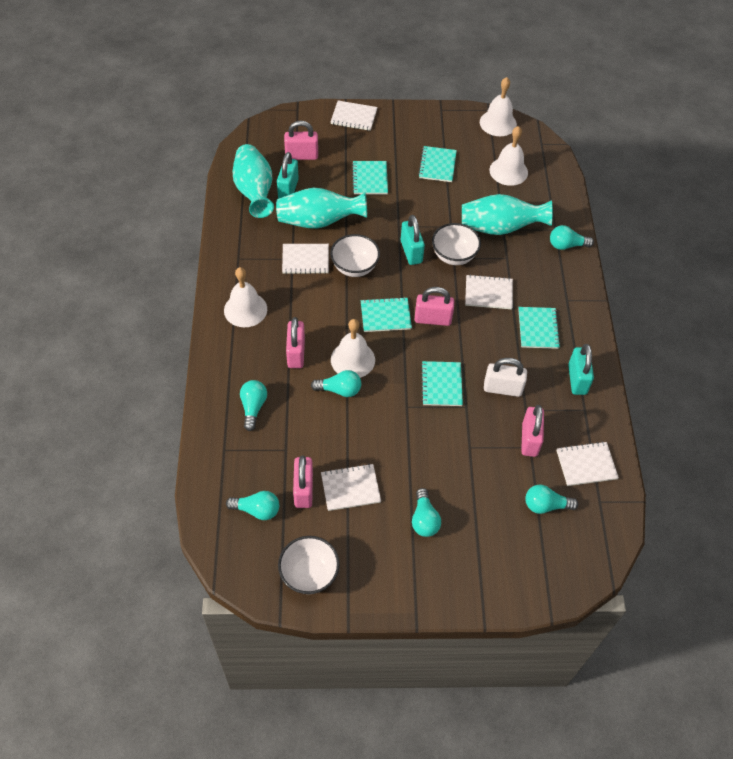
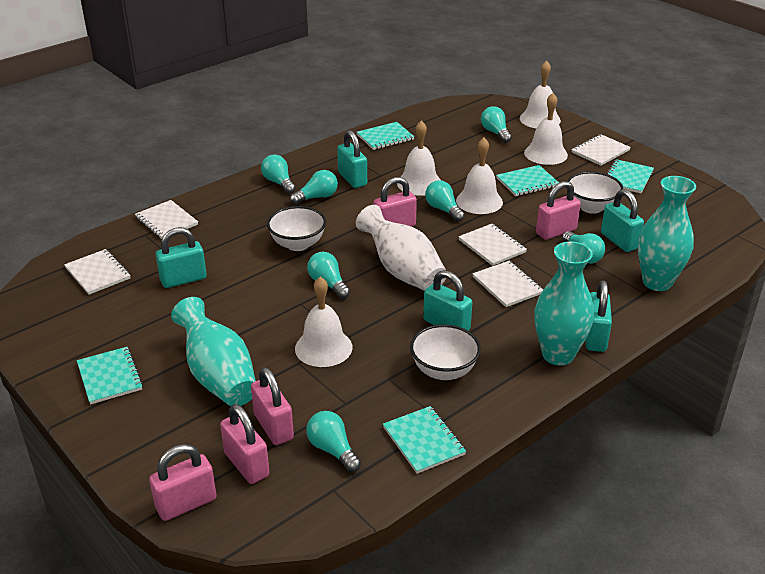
turquoise light bulb: 6 -> 7
turquoise padlock: 3 -> 5
white bell: 4 -> 5
white padlock: 1 -> 0
white vase: 0 -> 1

